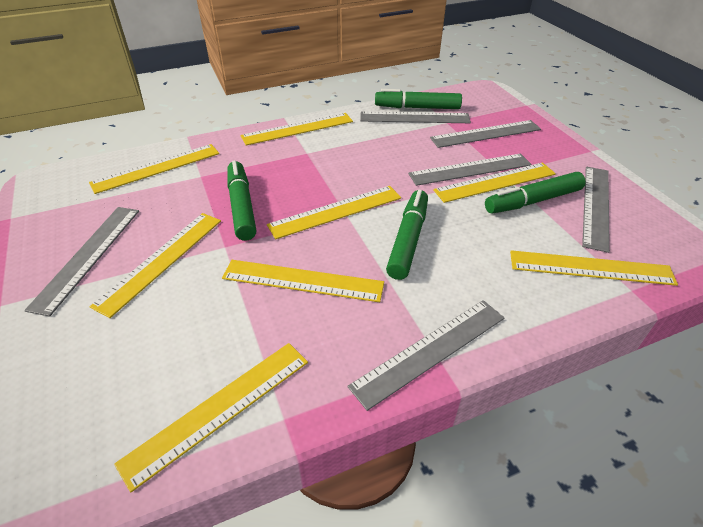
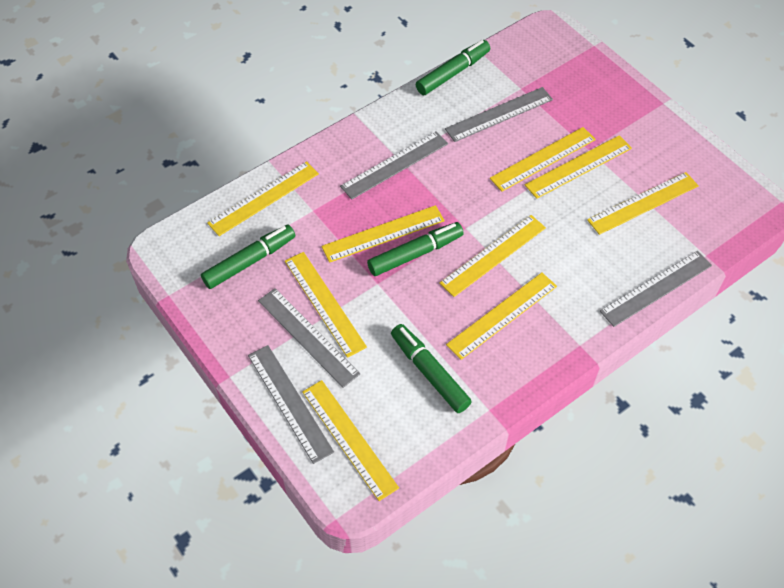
grey ruler: 6 -> 5
yellow ruler: 8 -> 9

